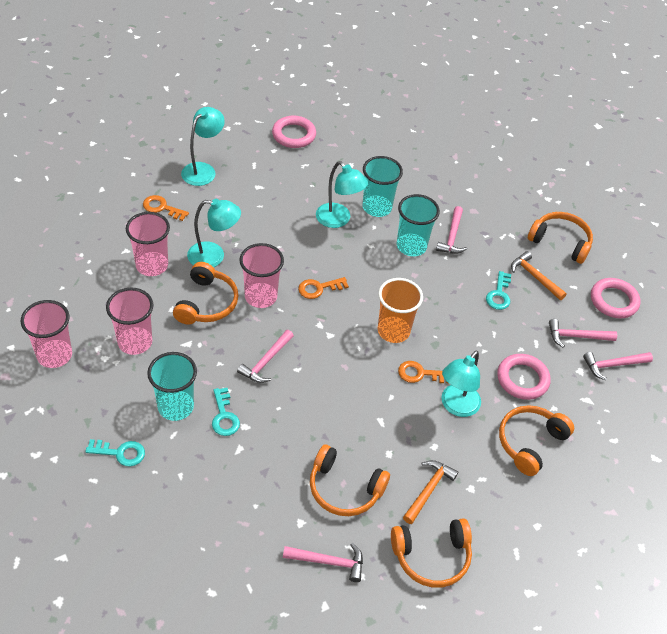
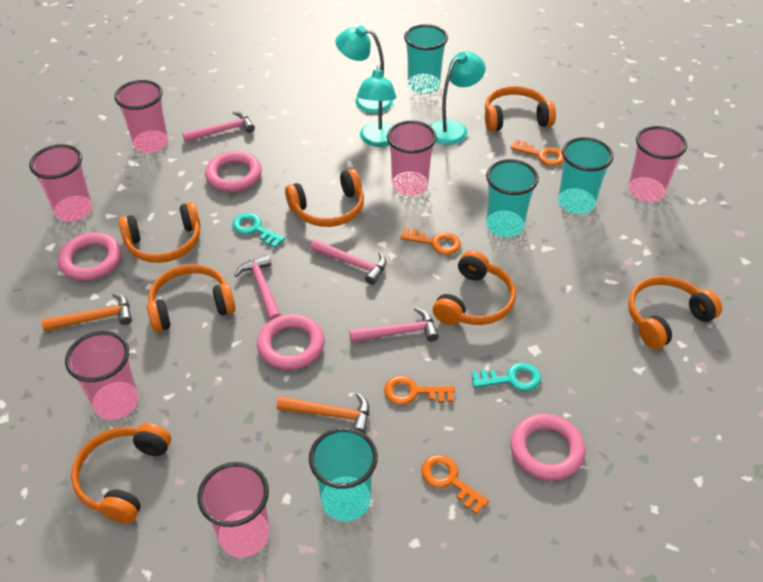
orange cup: 1 -> 0
orange headphones: 5 -> 7
orange key: 3 -> 4
pink cup: 4 -> 6
pink hammer: 5 -> 4
pink ring: 3 -> 4
turquoise cup: 3 -> 4
turquoise key: 3 -> 2
turquoise lamp: 4 -> 3

